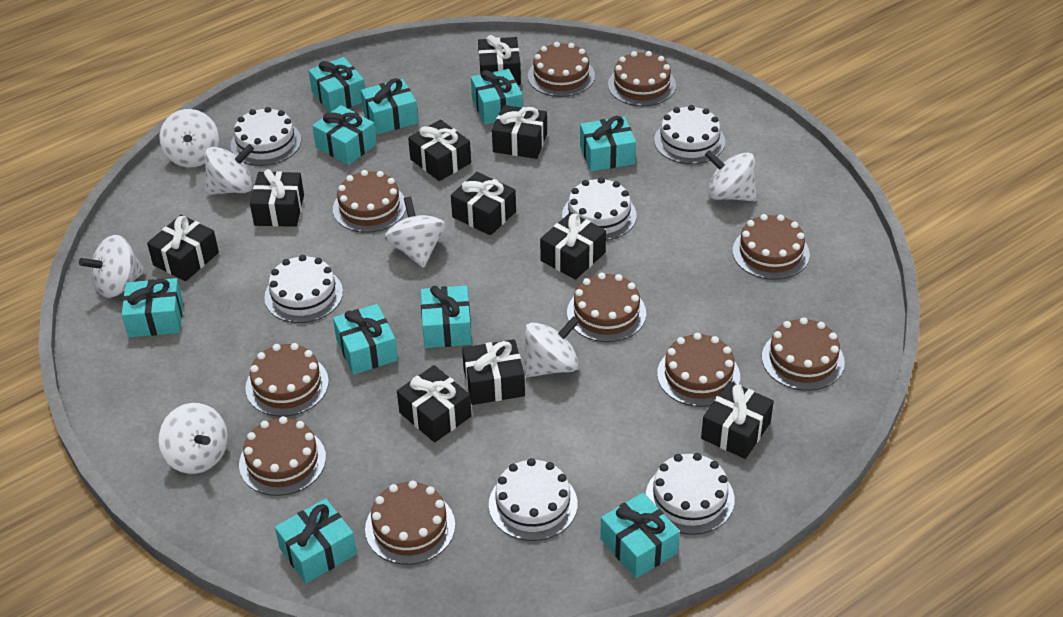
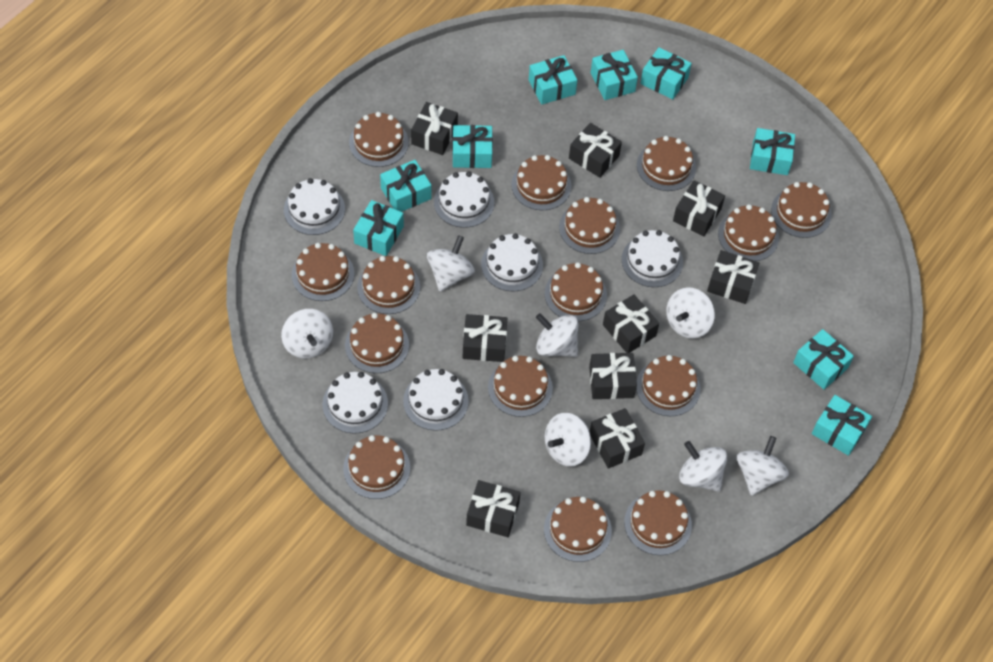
black gift: 10 -> 9
brown cake: 10 -> 15
turquoise gift: 10 -> 9

